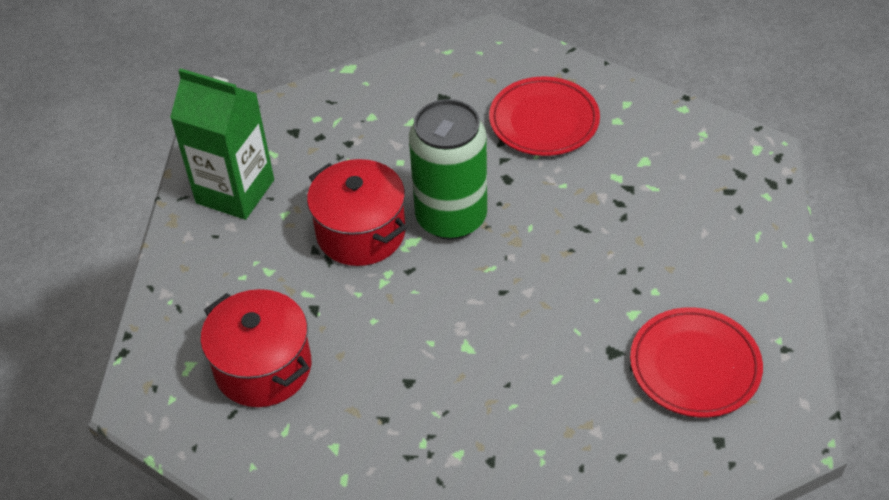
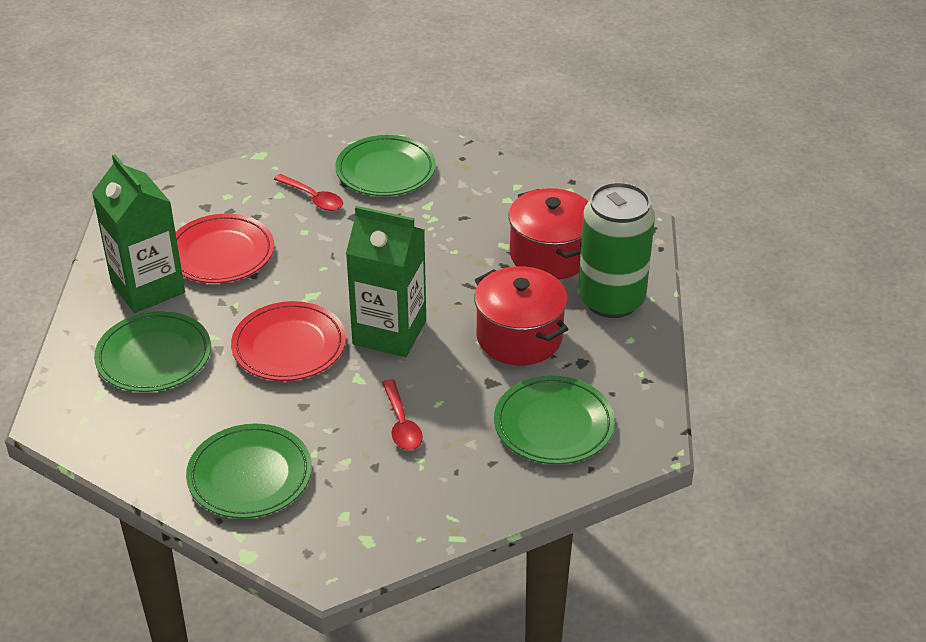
green carton: 1 -> 2
green plate: 0 -> 4
red spoon: 0 -> 2

